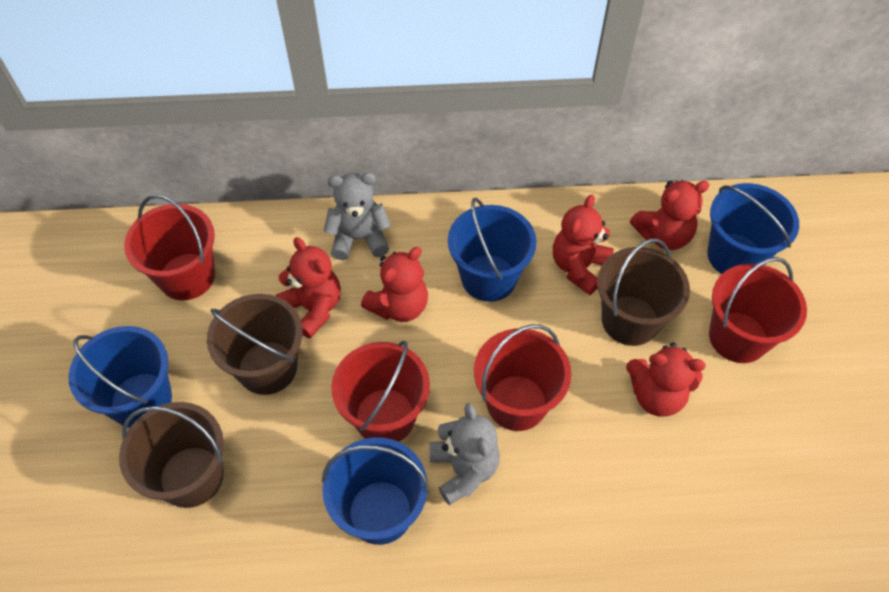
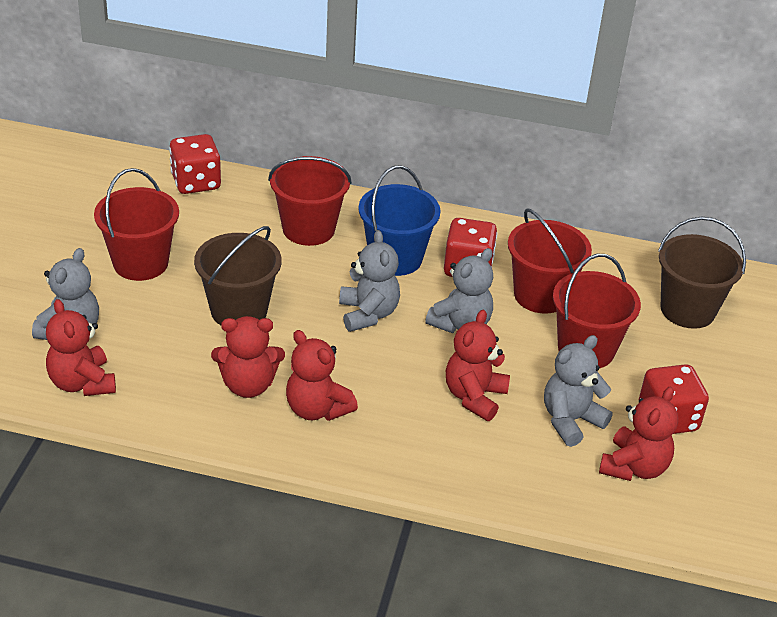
blue bucket: 4 -> 1
brown bucket: 3 -> 2
grey teddy bear: 2 -> 4
red dice: 0 -> 3

